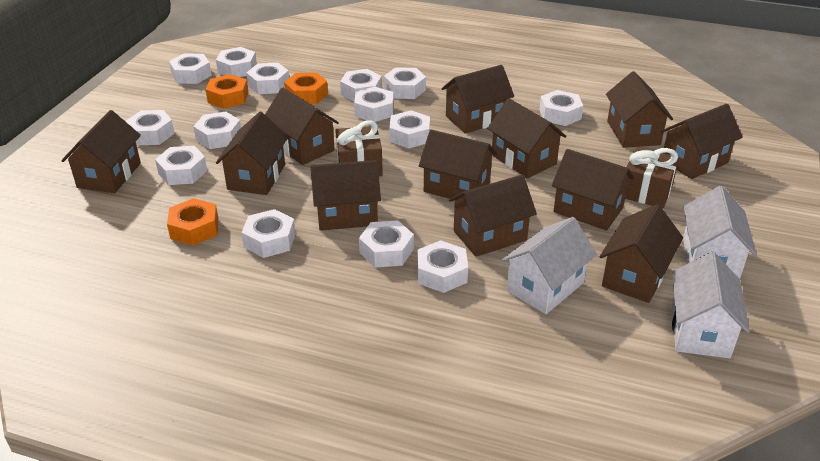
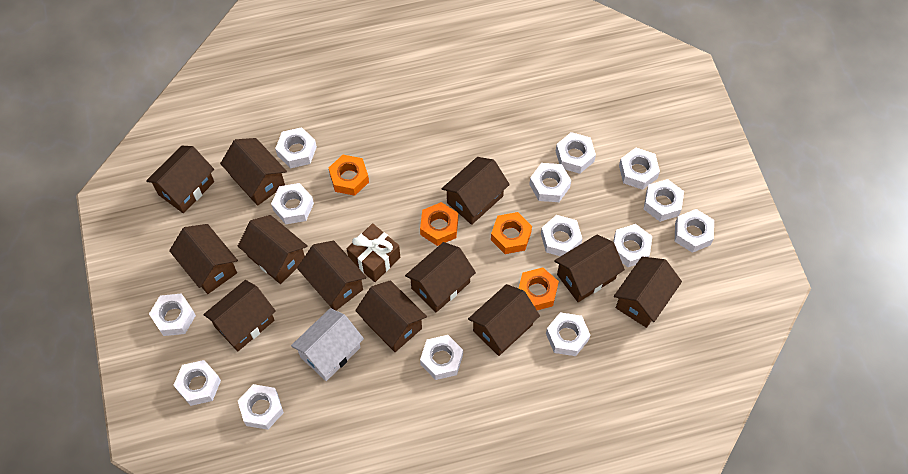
brown gift: 2 -> 1
orange nut: 3 -> 4
white house: 3 -> 1

